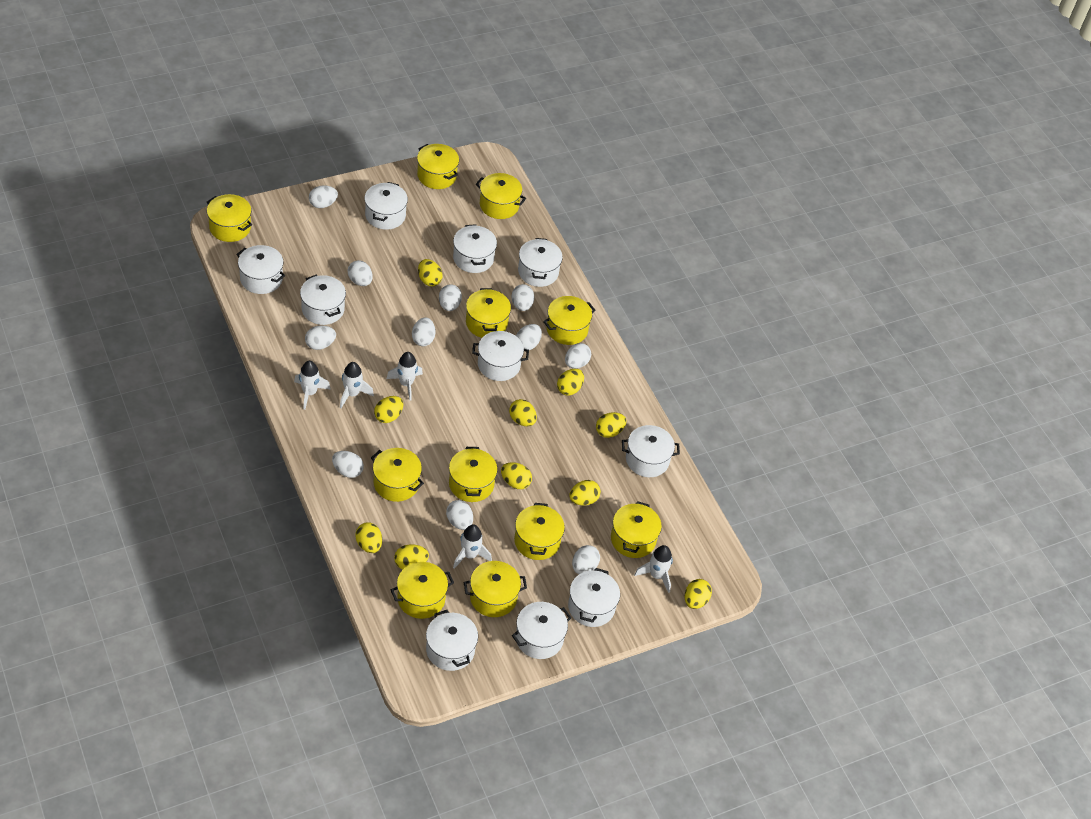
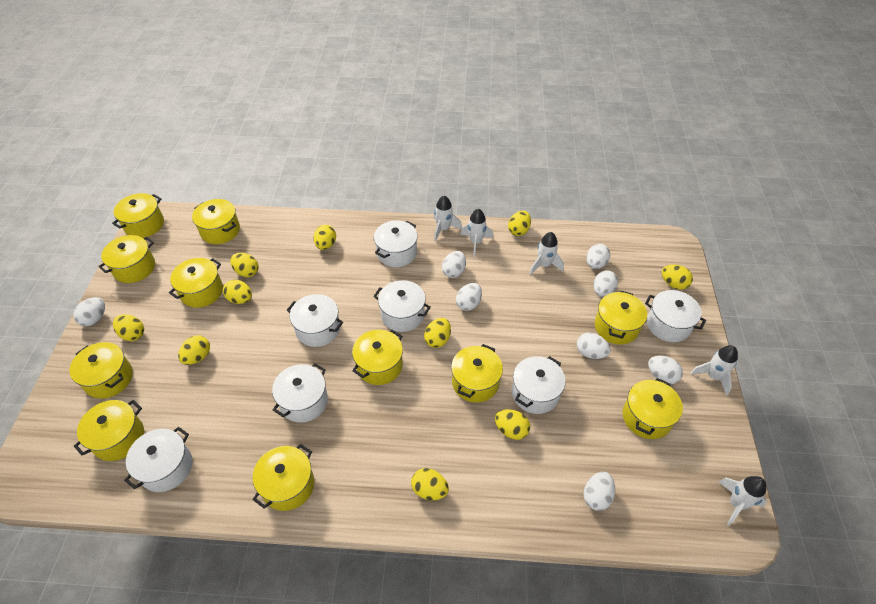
white egg: 11 -> 8
white pot: 10 -> 7

